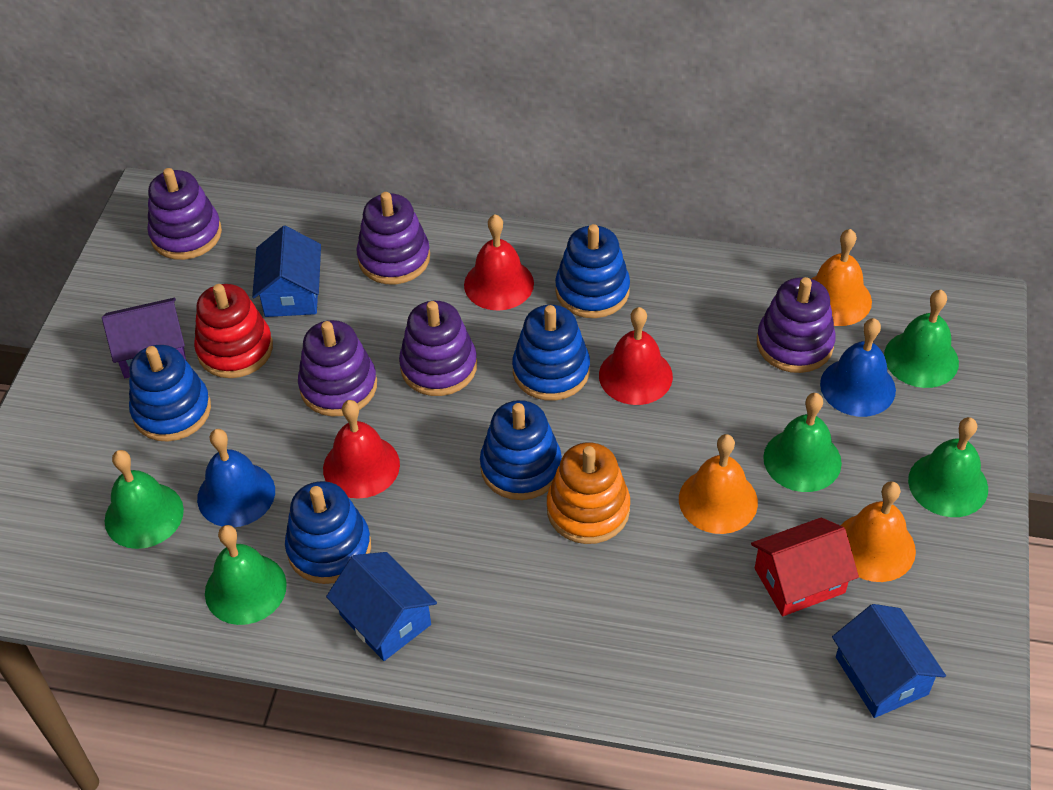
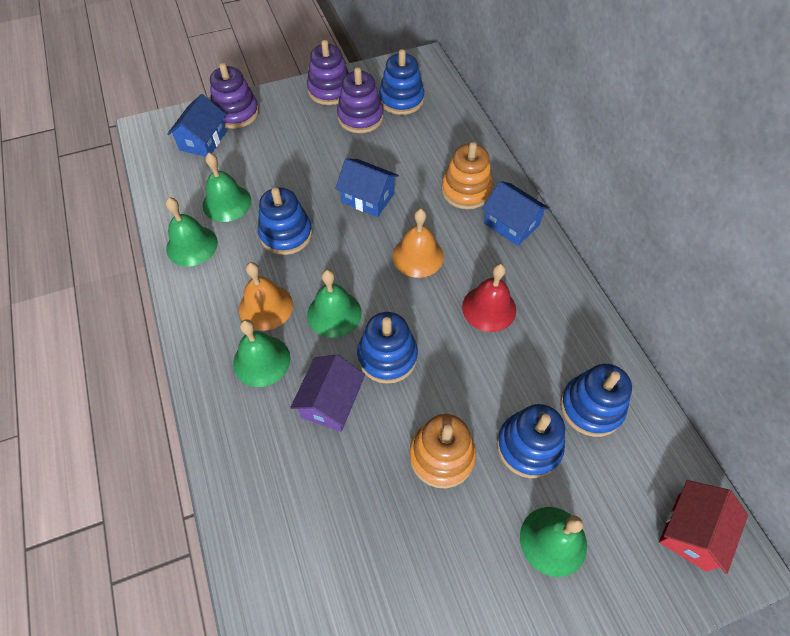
blue bell: 2 -> 0
orange bell: 3 -> 2
orange stacking toy: 1 -> 2
purple stacking toy: 5 -> 3
red bell: 3 -> 1
red stacking toy: 1 -> 0

